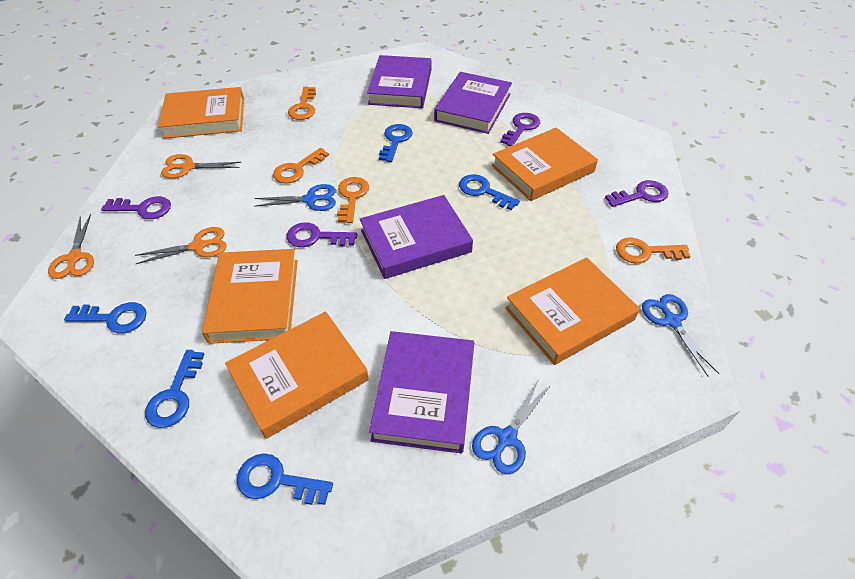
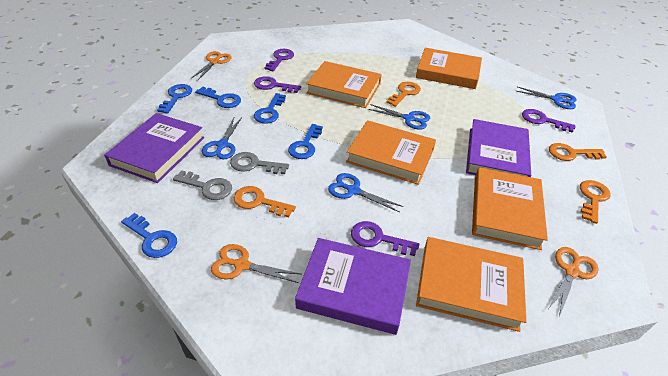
blue scissors: 3 -> 4
grey key: 0 -> 2
purple book: 4 -> 3

